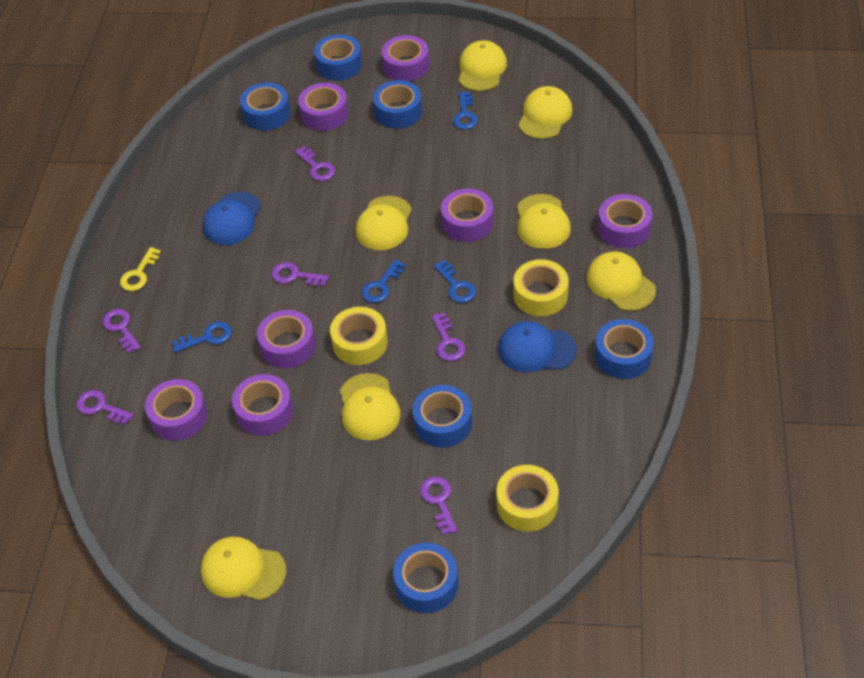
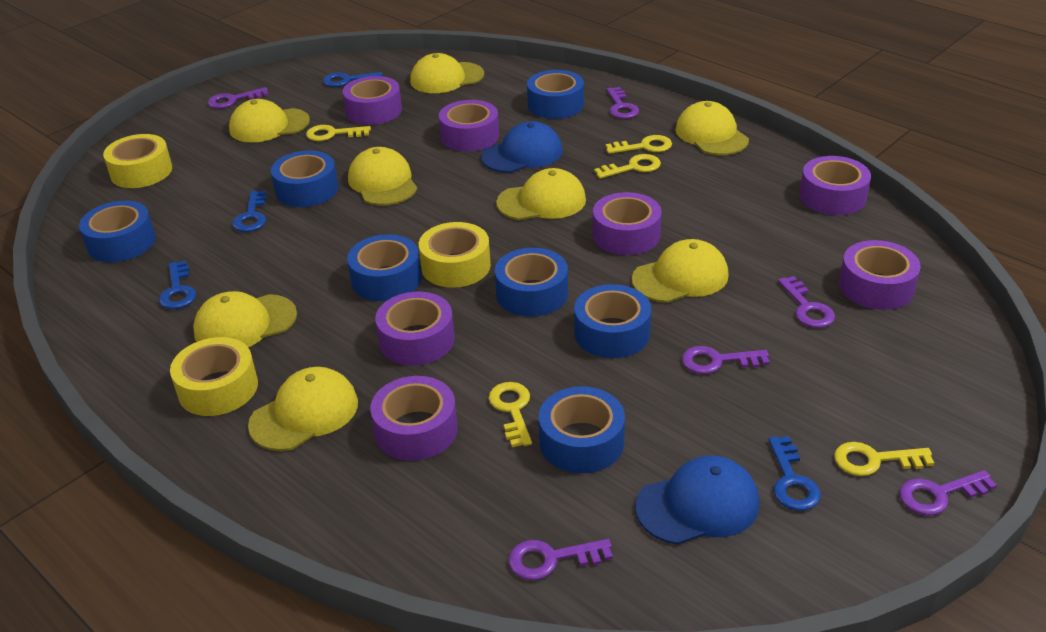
blue tape: 6 -> 7
yellow cap: 7 -> 8
yellow key: 1 -> 5

